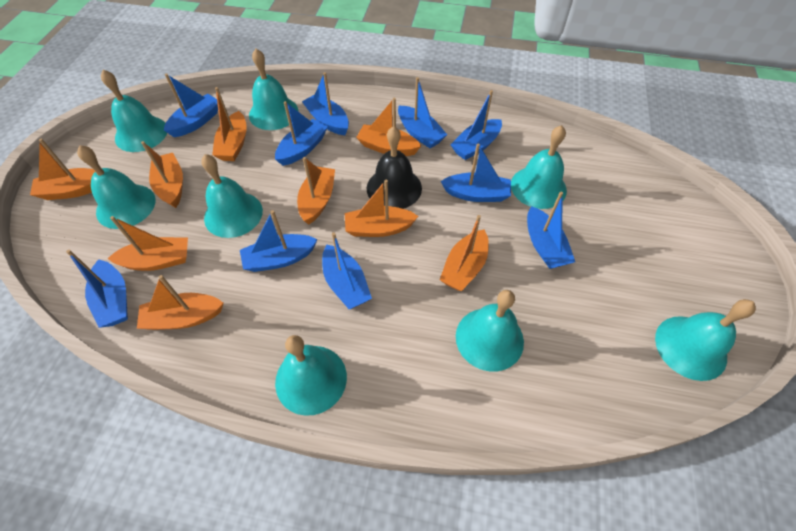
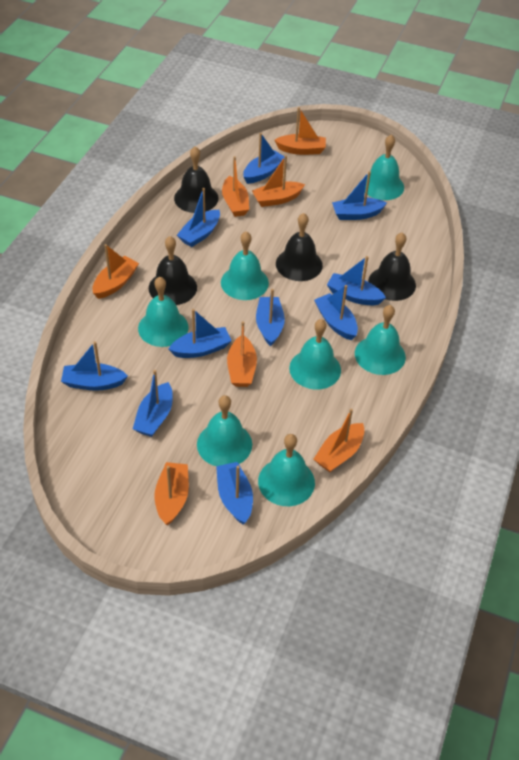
black bell: 1 -> 4
orange boat: 9 -> 7
turquoise bell: 8 -> 7

